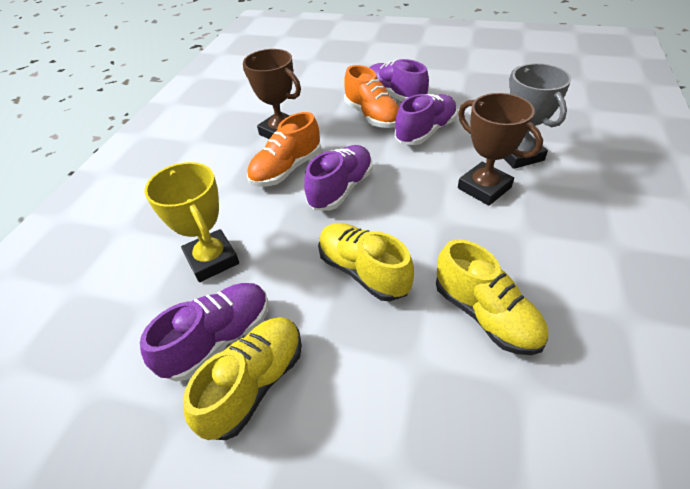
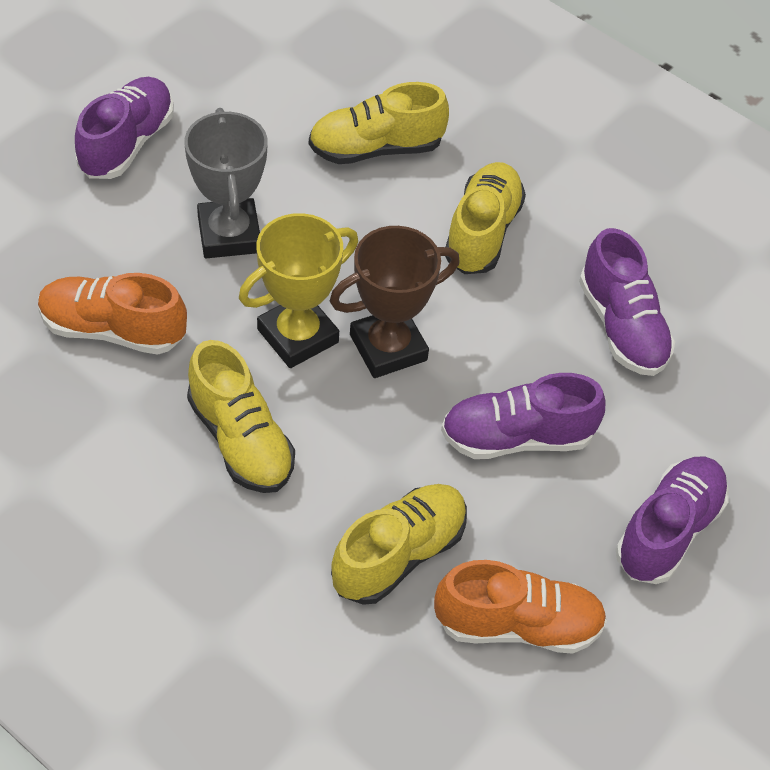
brown trophy: 2 -> 1
yellow shoe: 3 -> 4

